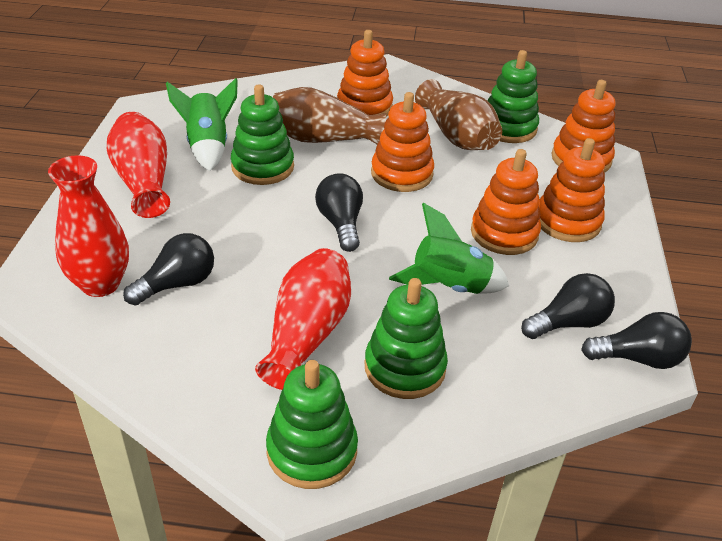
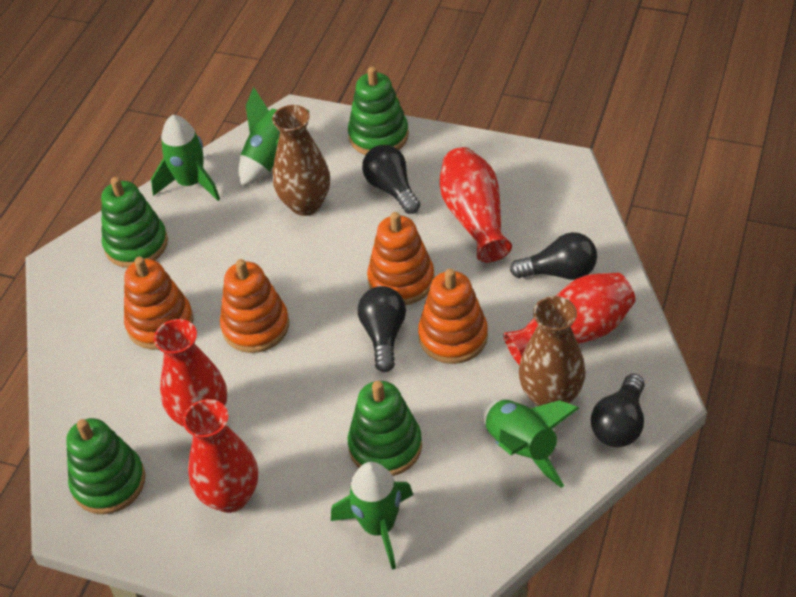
green rocket: 2 -> 4
orange stacking toy: 5 -> 4
red vase: 3 -> 4

